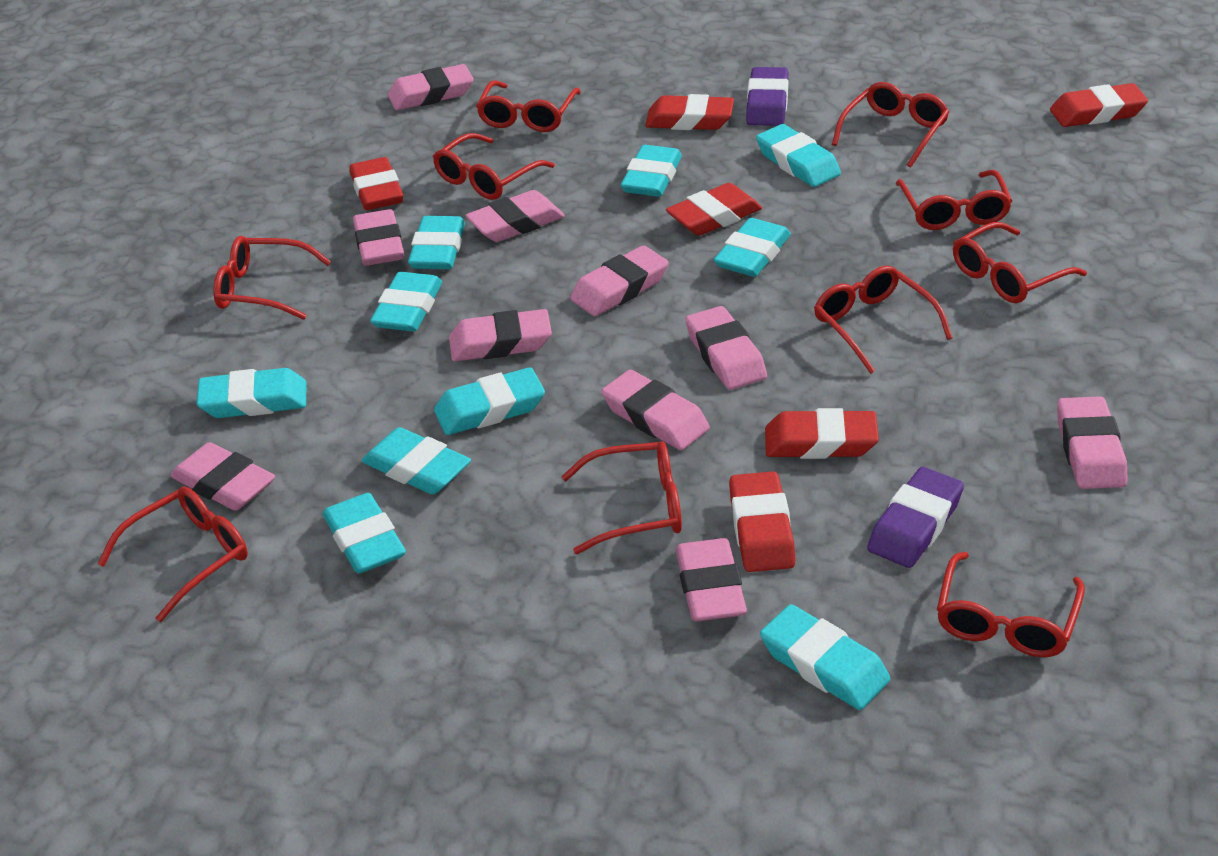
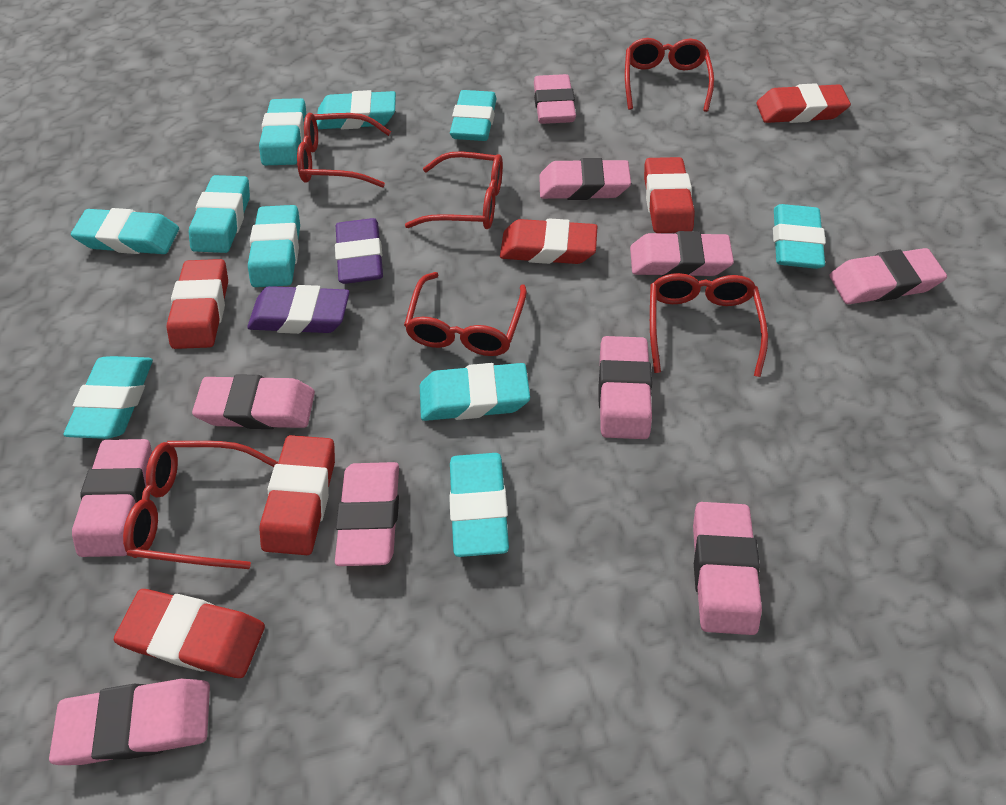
red glasses: 10 -> 6

